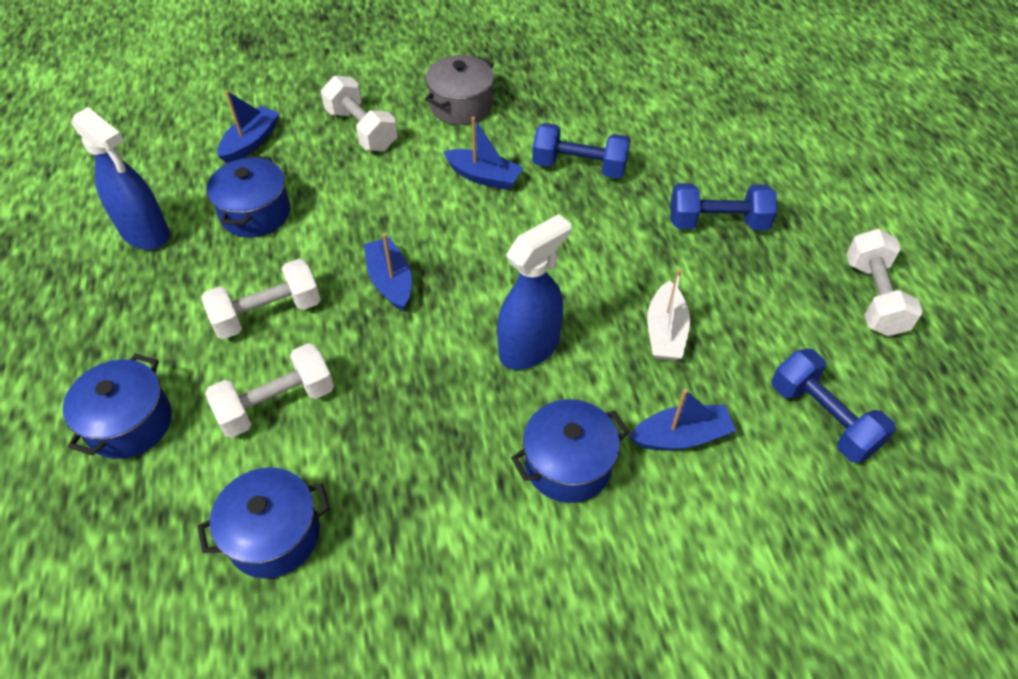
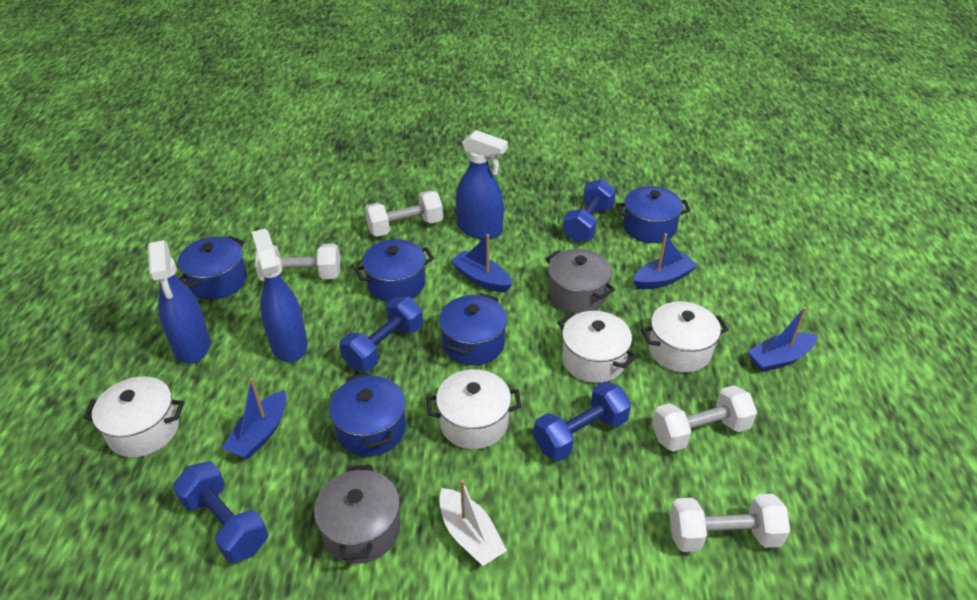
blue dumbbell: 3 -> 4
blue pot: 4 -> 5
blue spray bottle: 2 -> 3
grey pot: 1 -> 2
white pot: 0 -> 4

